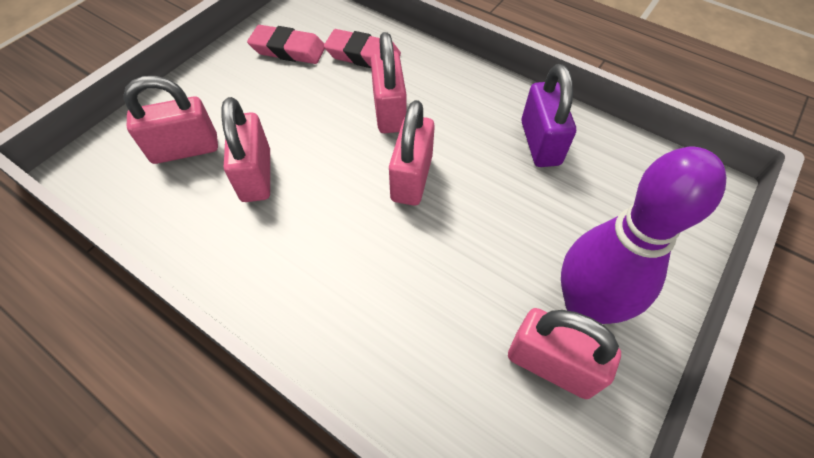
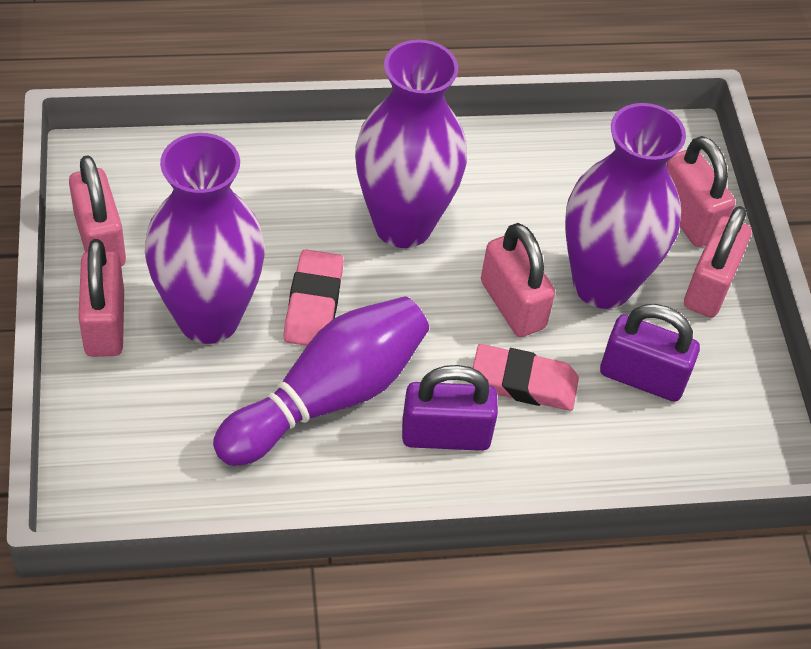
purple padlock: 1 -> 2
purple vase: 0 -> 3

